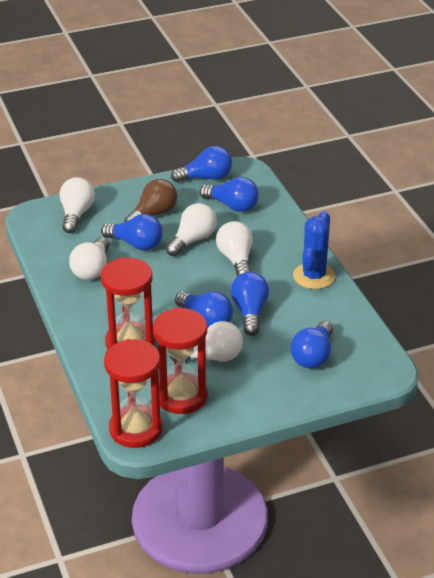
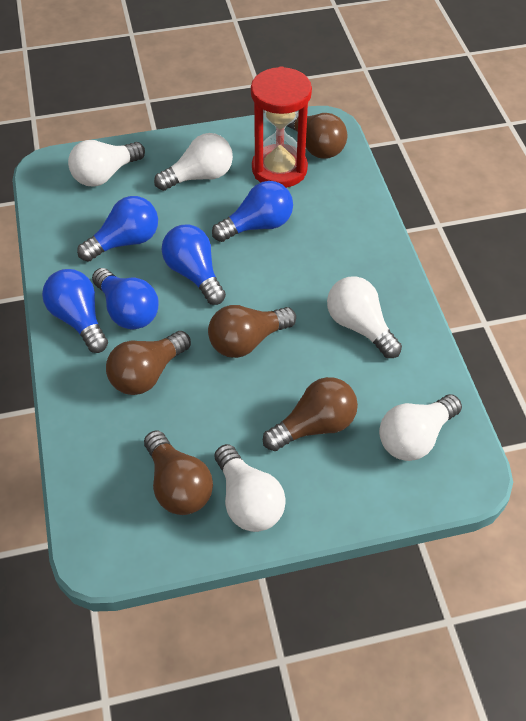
blue cactus: 1 -> 0
blue light bulb: 6 -> 5
brown light bulb: 1 -> 5
red hourglass: 3 -> 1

